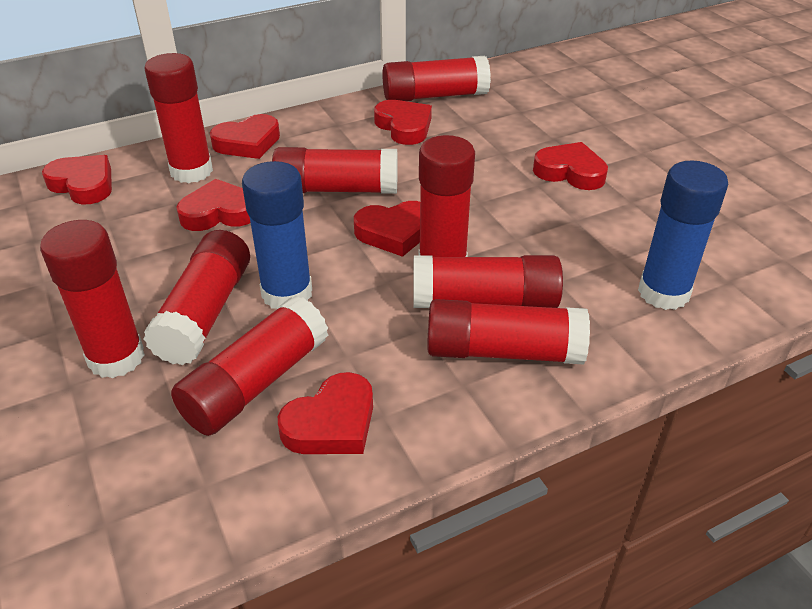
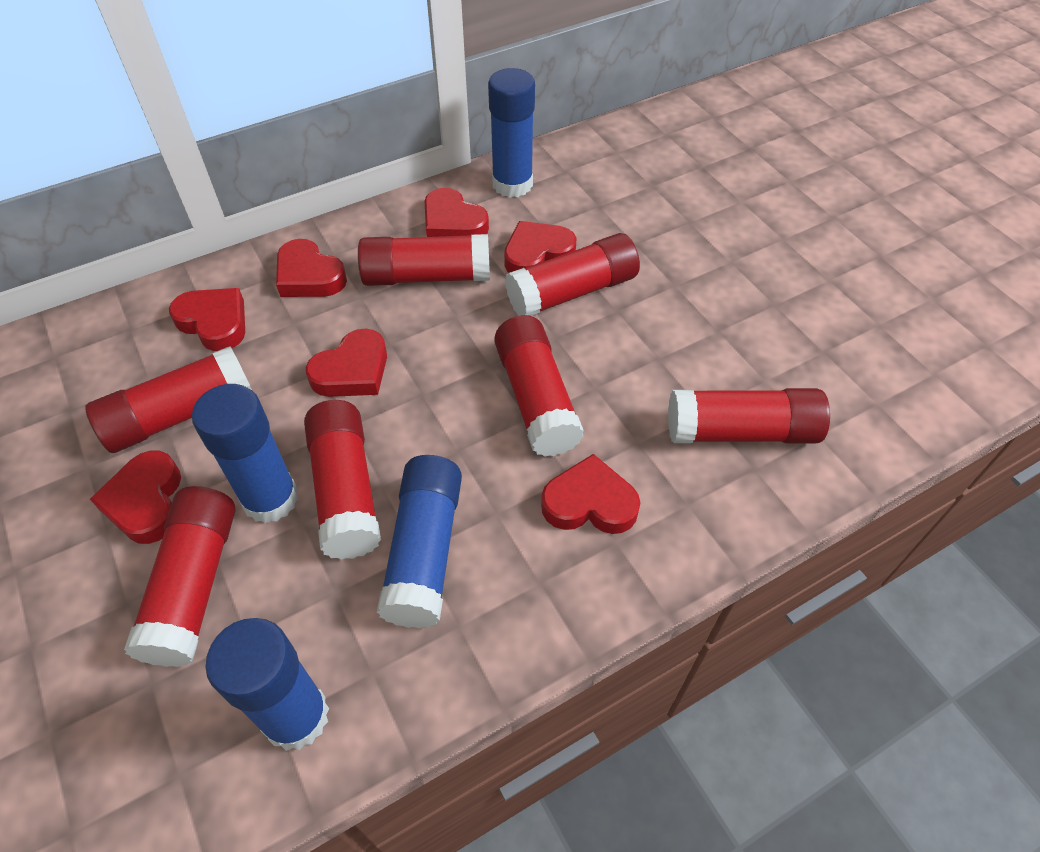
blue glue stick: 2 -> 4
red glue stick: 9 -> 7

